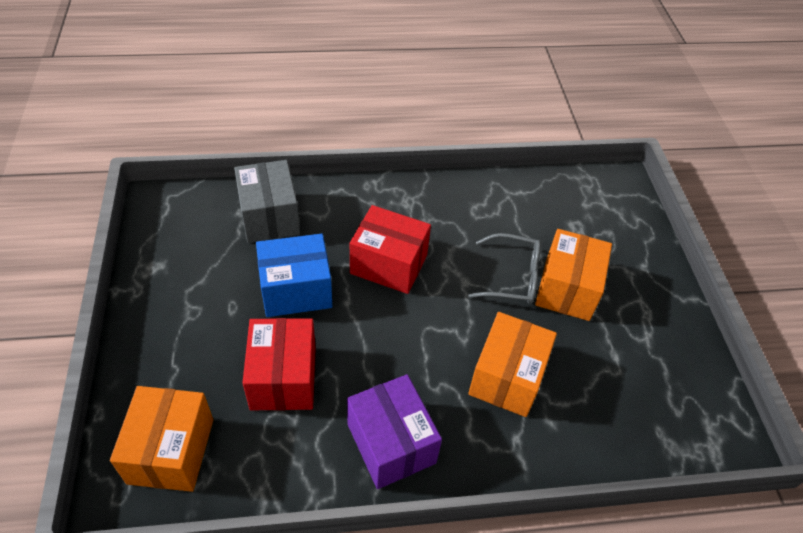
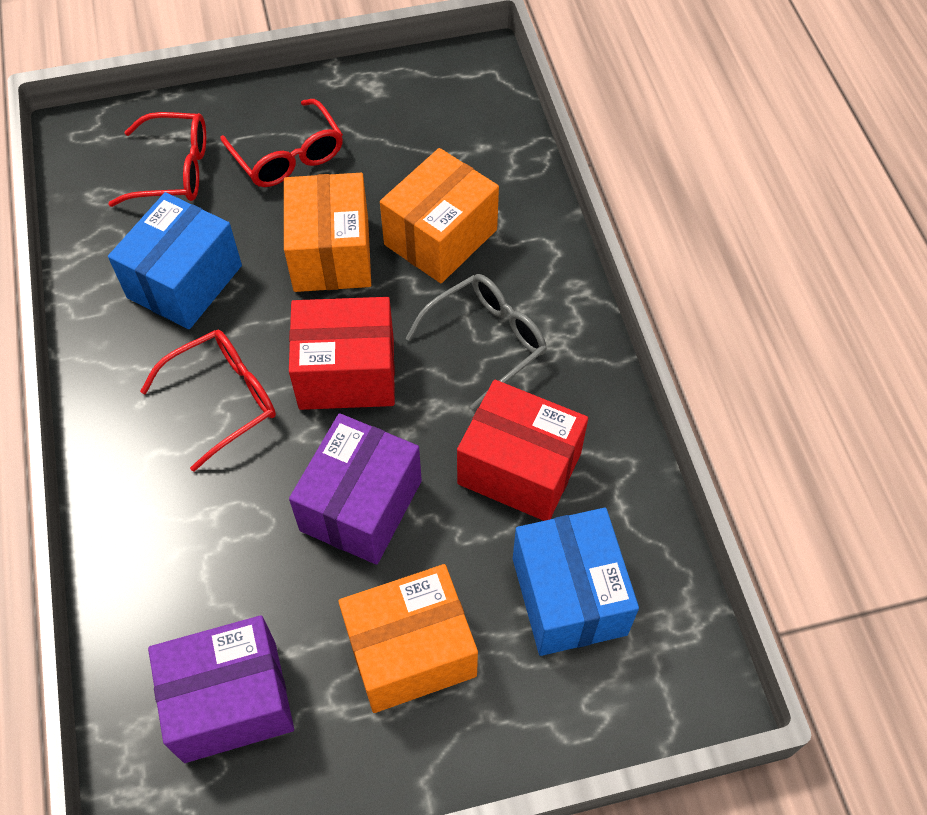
blue box: 1 -> 2
grey box: 1 -> 0
purple box: 1 -> 2
red glasses: 0 -> 3

